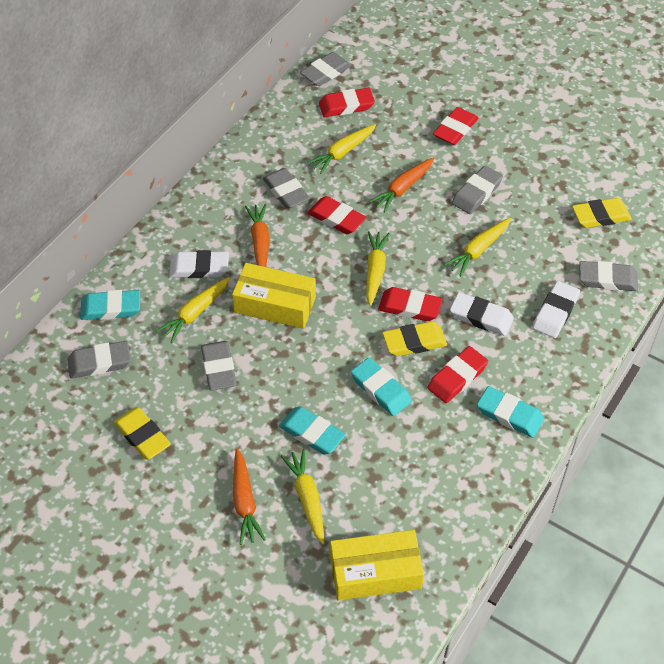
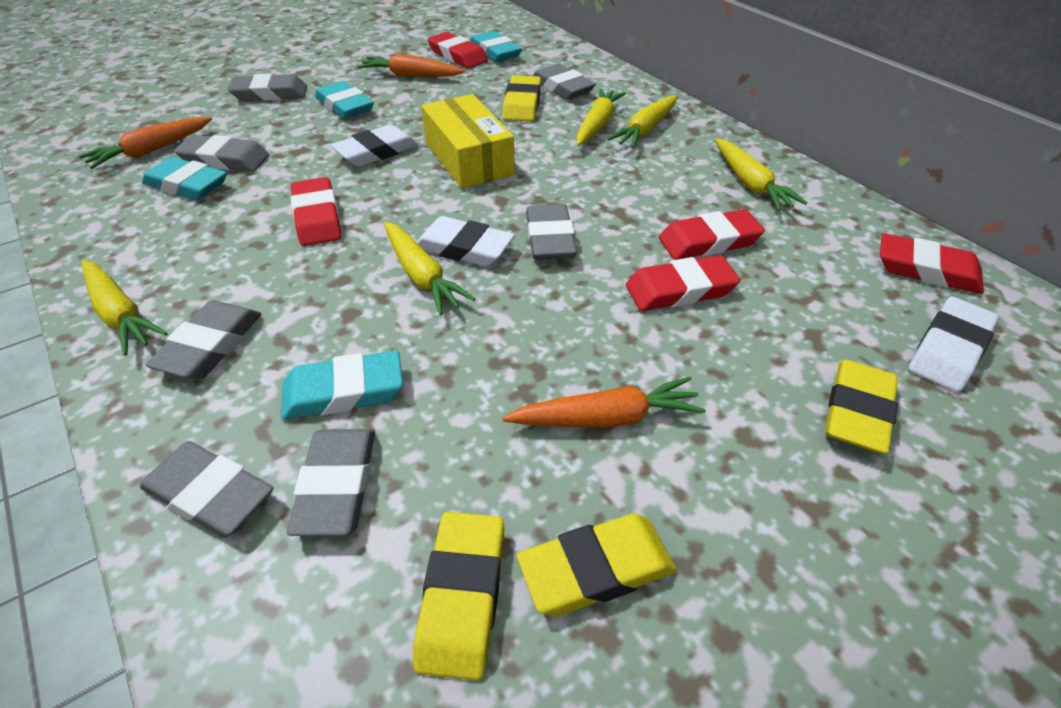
grey eraser: 6 -> 7
yellow box: 2 -> 1
yellow eraser: 3 -> 4

